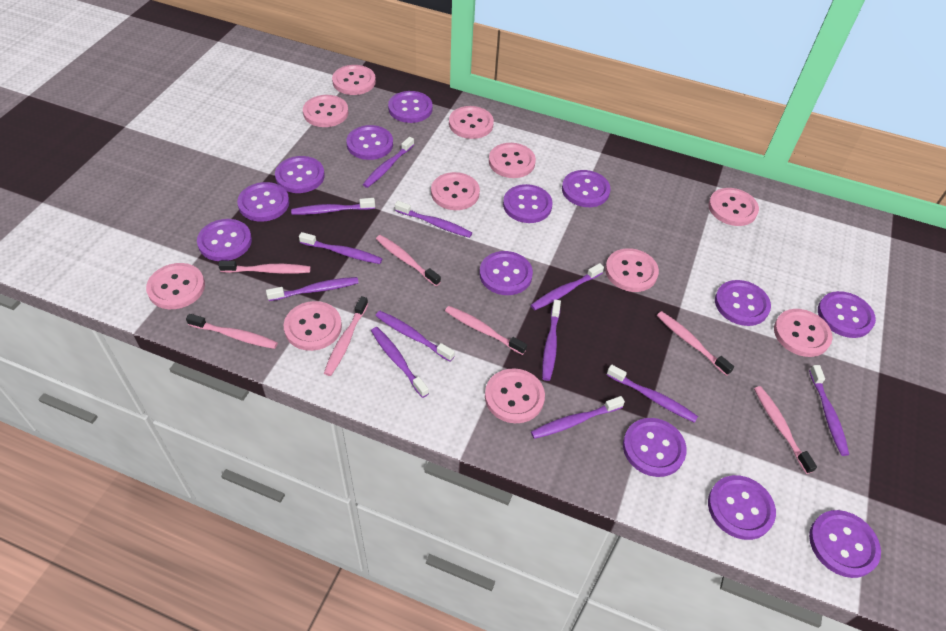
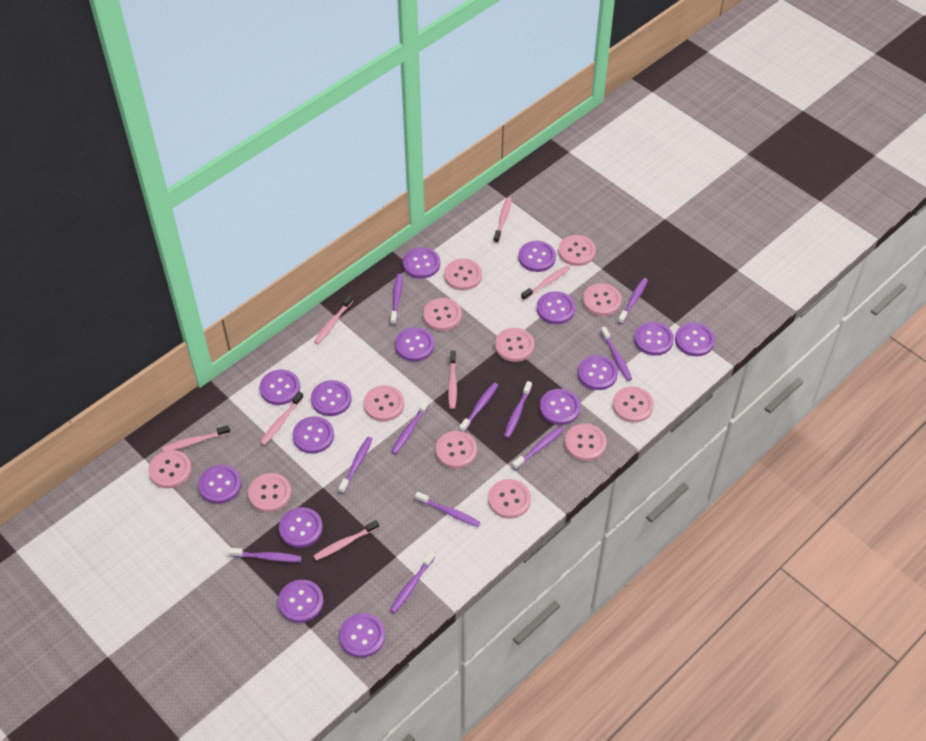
pink button: 11 -> 12
purple button: 13 -> 15
purple toothbrush: 12 -> 11

